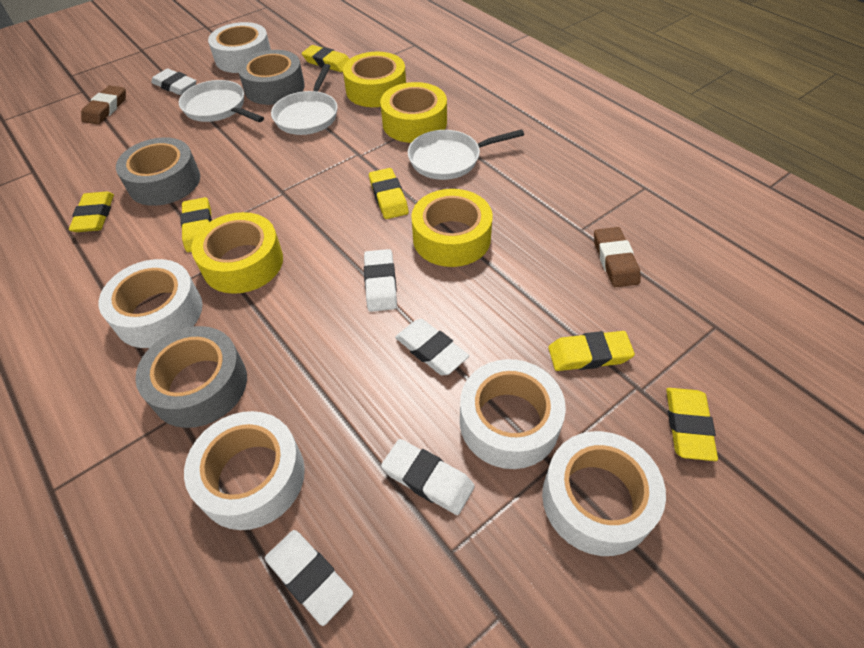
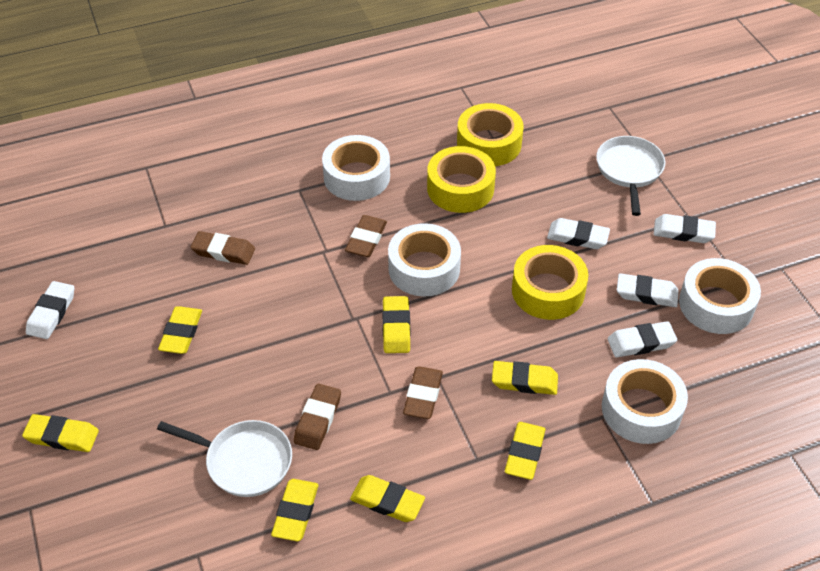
brown eraser: 2 -> 4
grey tape: 3 -> 0
white pan: 3 -> 2
white tape: 5 -> 4
yellow eraser: 6 -> 7
yellow tape: 4 -> 3

